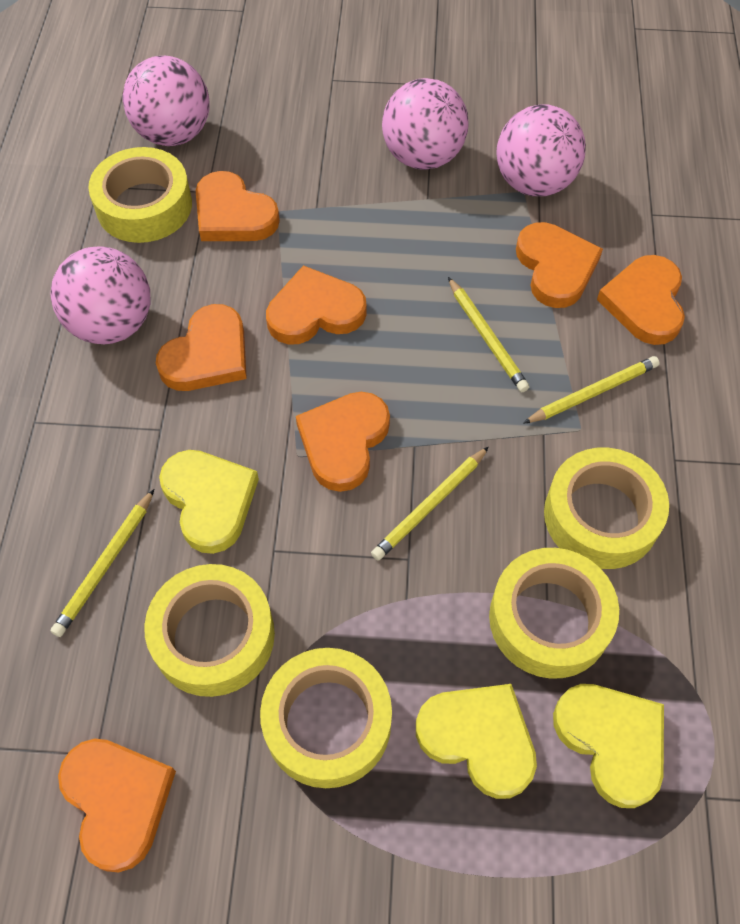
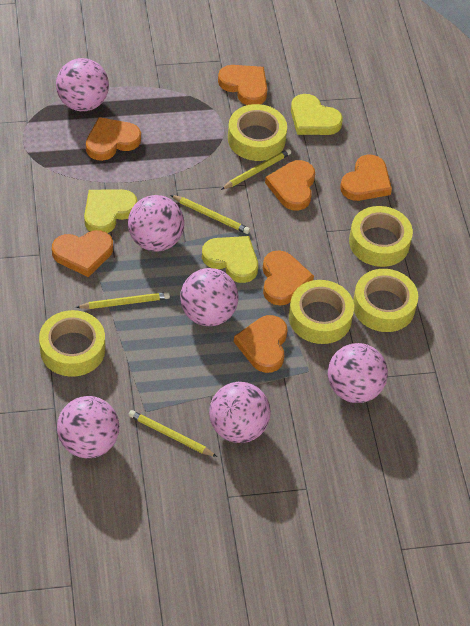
pink ball: 4 -> 6

